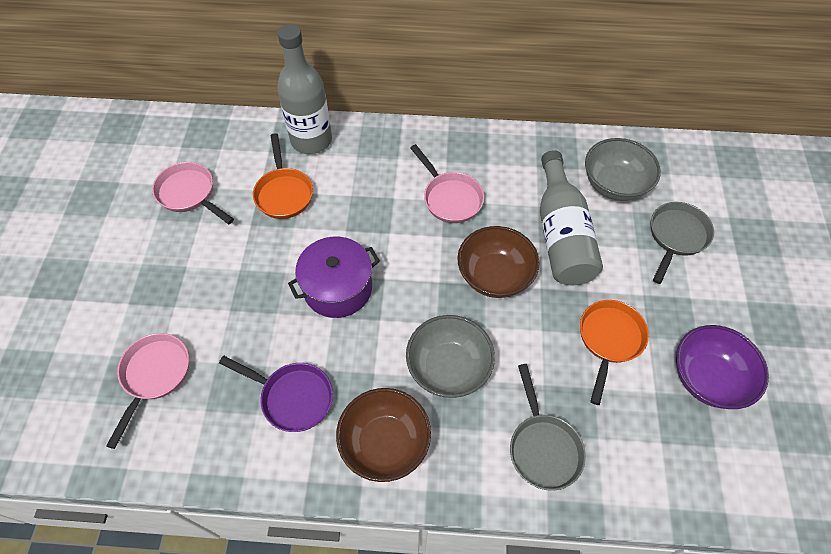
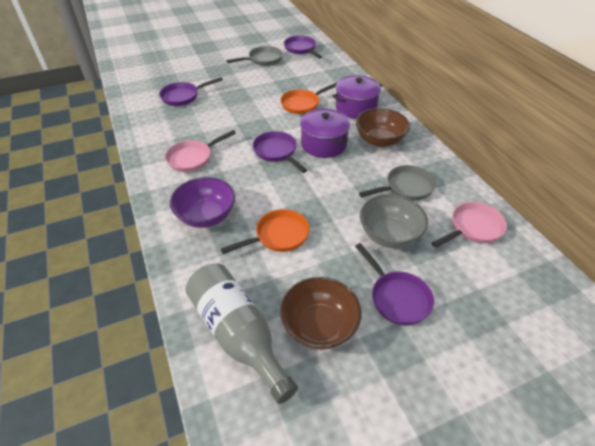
grey bottle: 2 -> 1
grey bowl: 2 -> 1
pink pan: 3 -> 2
purple pan: 1 -> 4
purple pot: 1 -> 2

